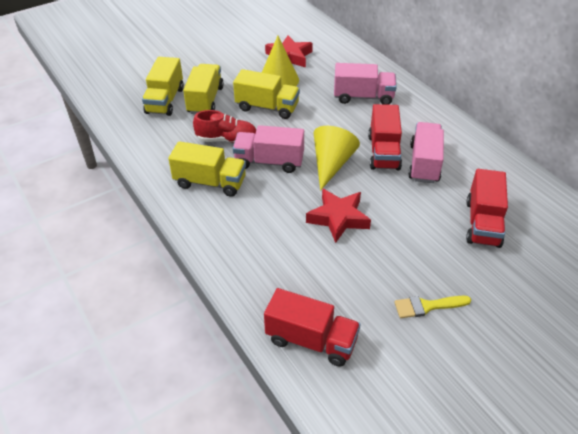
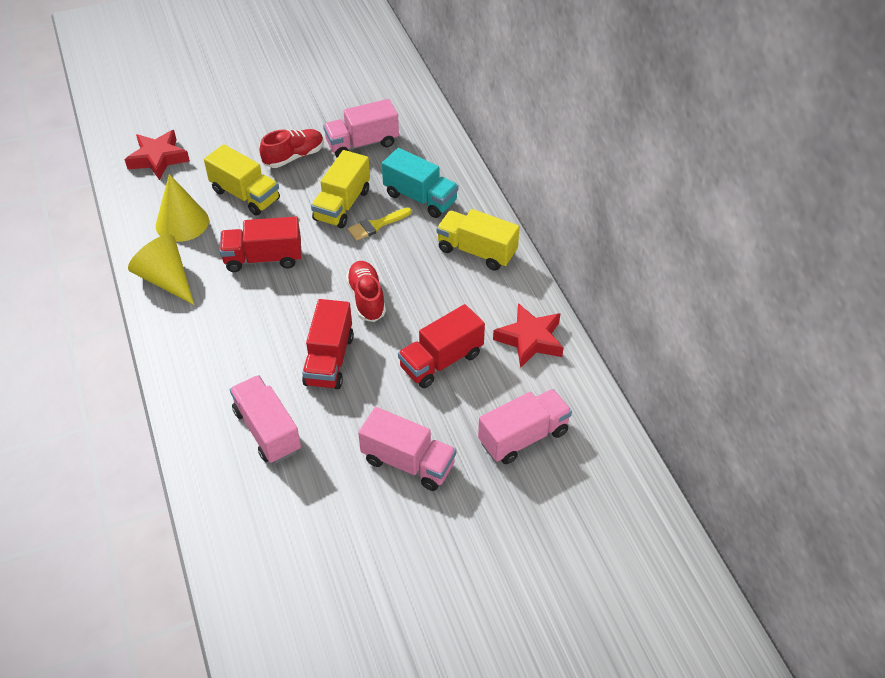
pink truck: 3 -> 4
red shoe: 1 -> 2
turquoise truck: 0 -> 1
yellow truck: 4 -> 3

